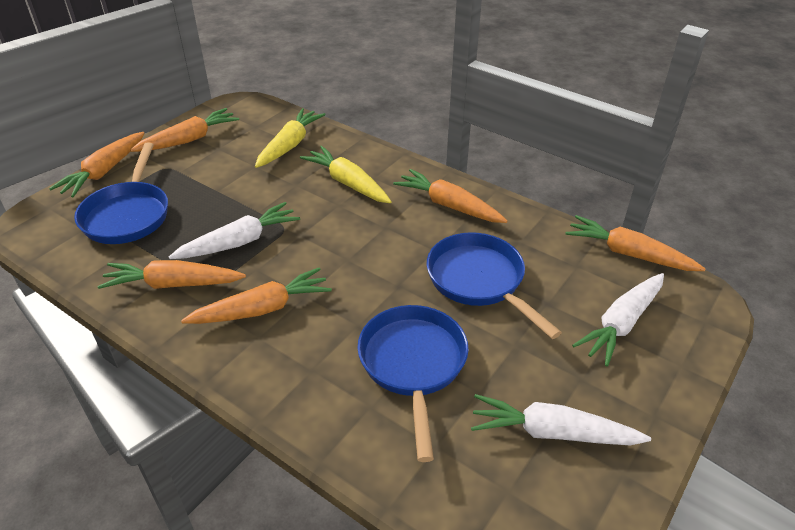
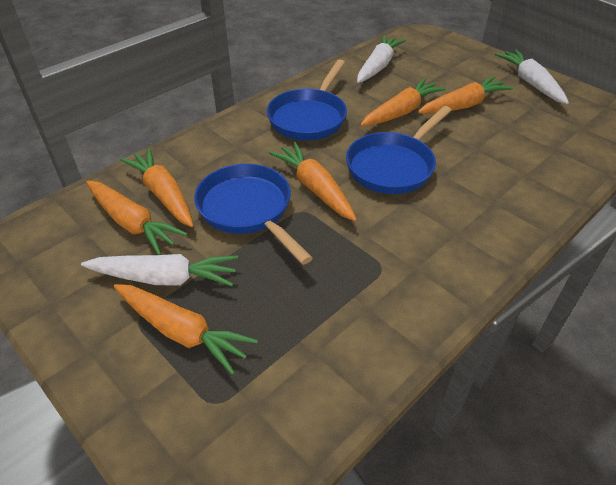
yellow carrot: 2 -> 0

